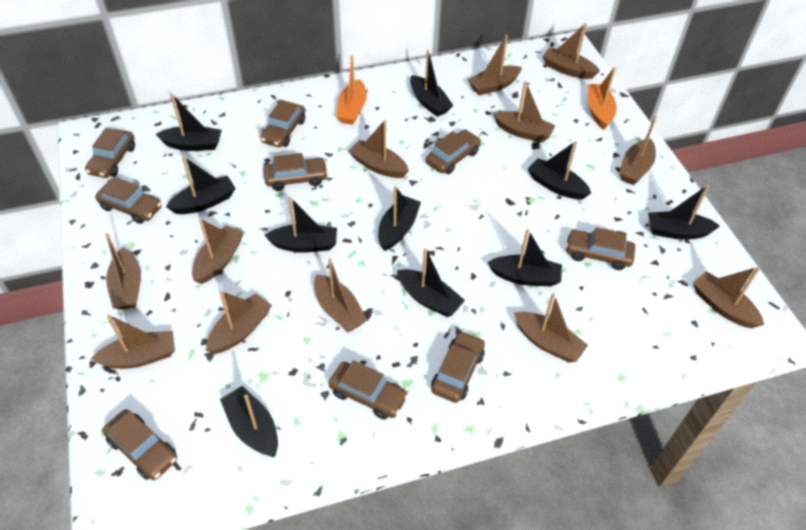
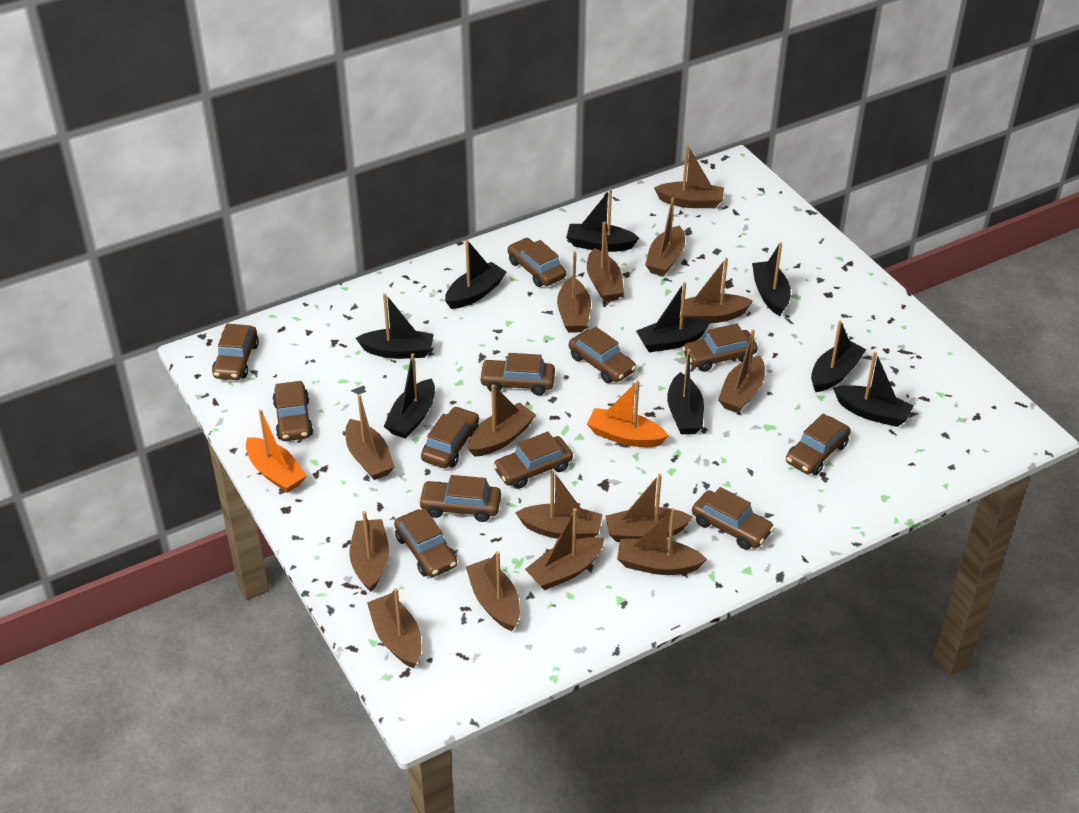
black boat: 10 -> 9
brown boat: 12 -> 15
brown car: 9 -> 12

